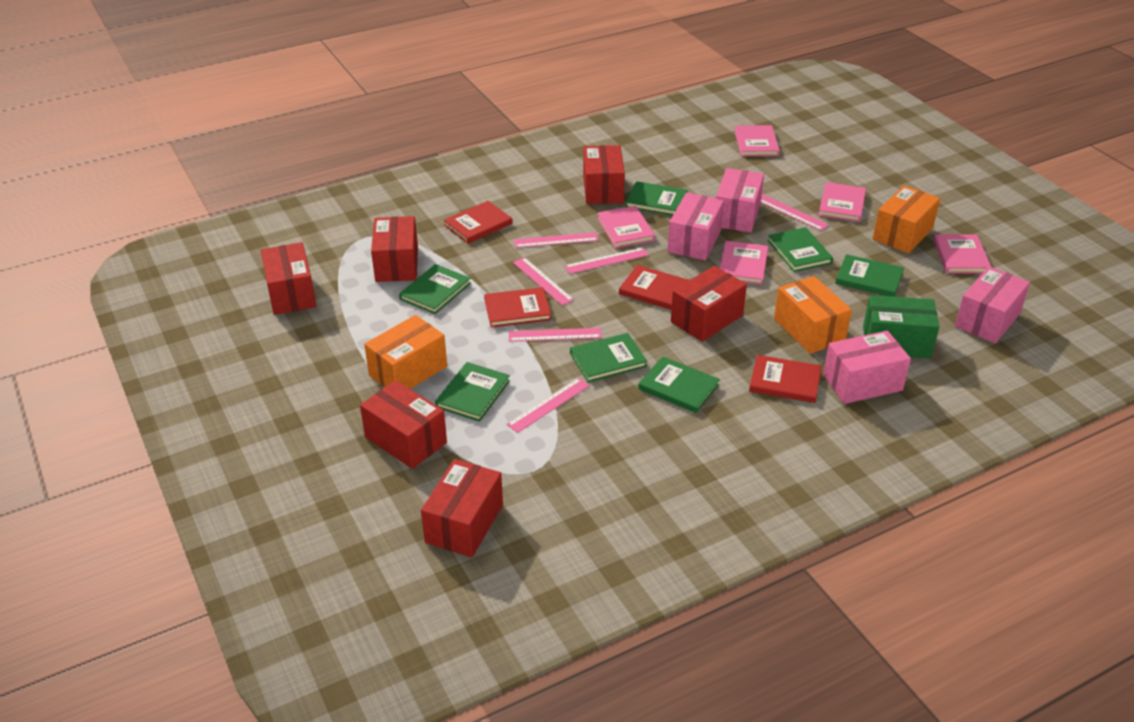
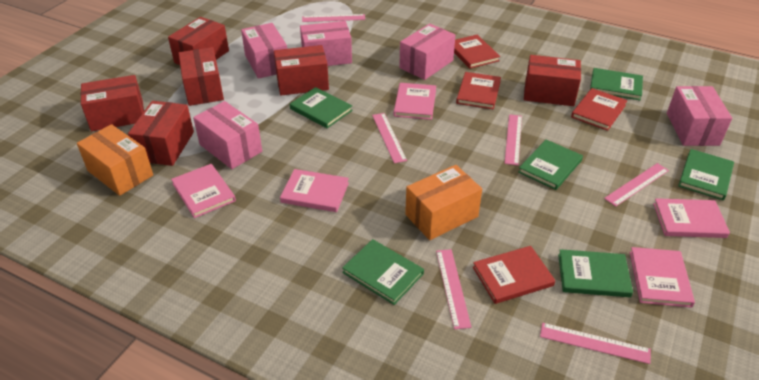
green book: 7 -> 6
green box: 1 -> 0
orange box: 3 -> 2
pink box: 4 -> 5

